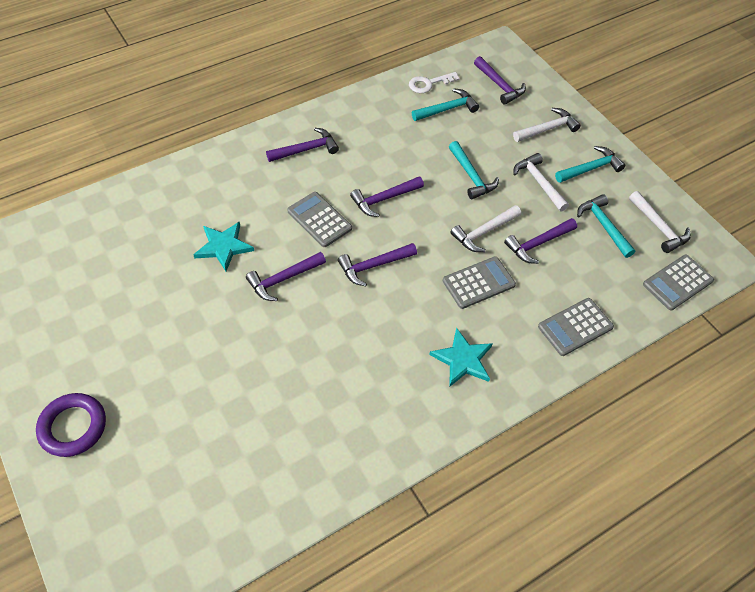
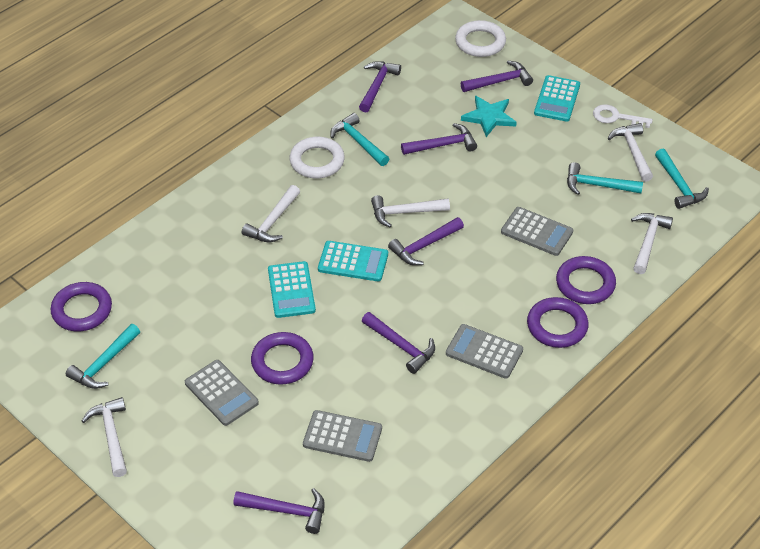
purple ring: 1 -> 4
turquoise calculator: 0 -> 3
turquoise star: 2 -> 1
white hammer: 4 -> 5
white ring: 0 -> 2

